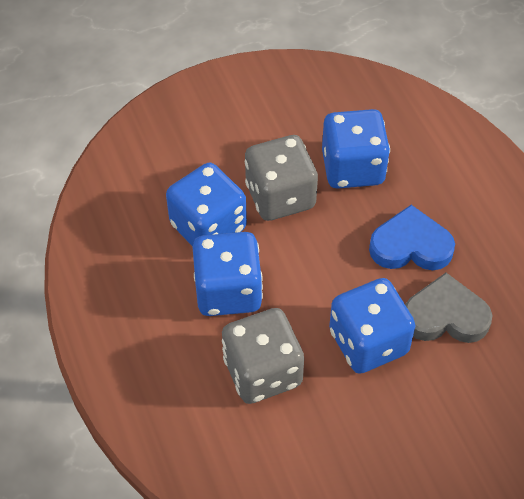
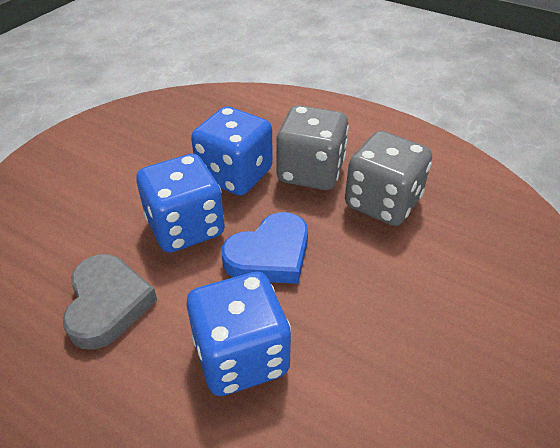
blue dice: 4 -> 3

